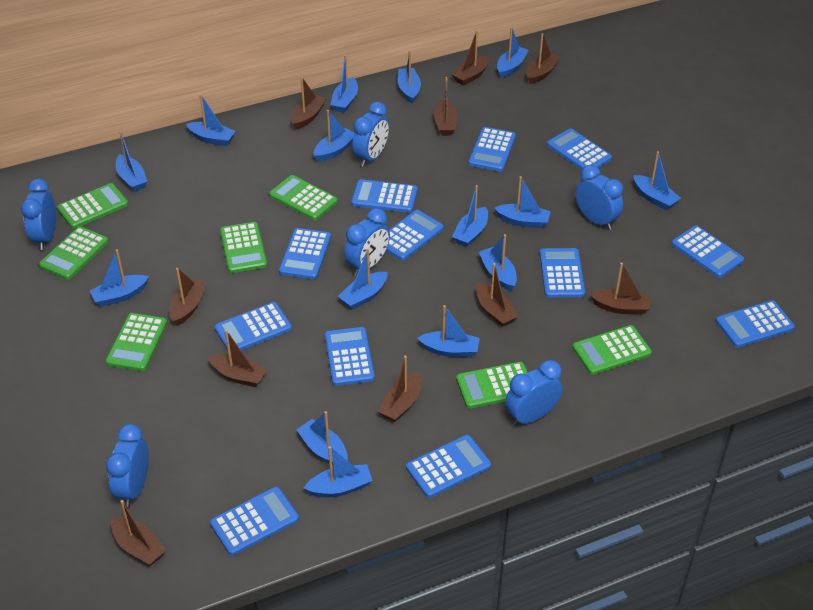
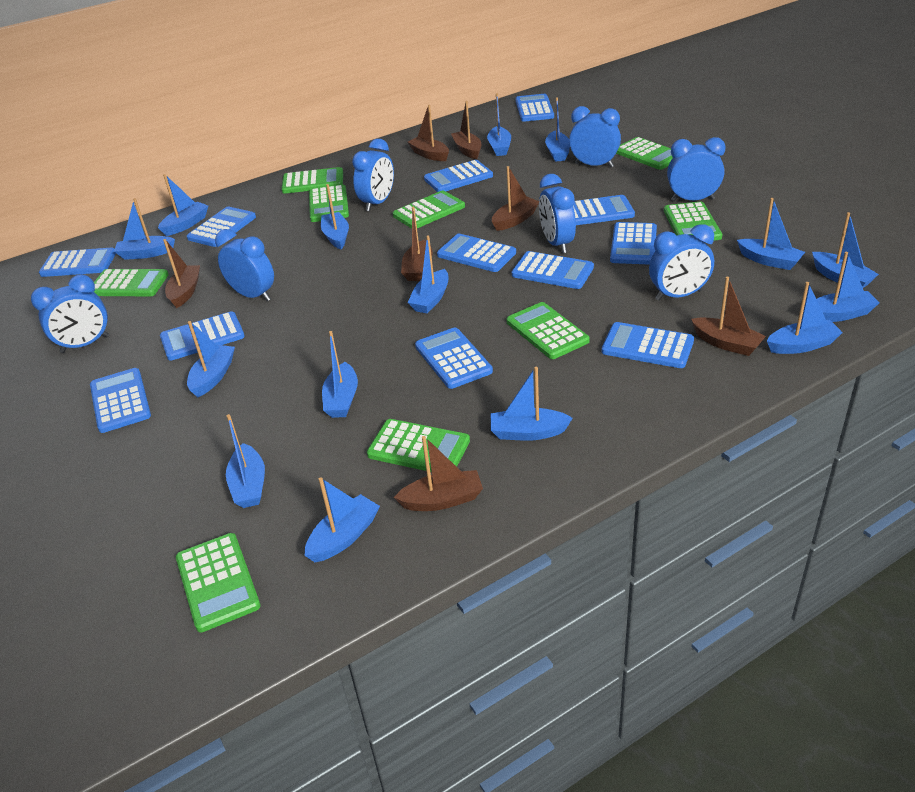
blue clock: 6 -> 7
brown boat: 10 -> 7
green calculator: 7 -> 9

